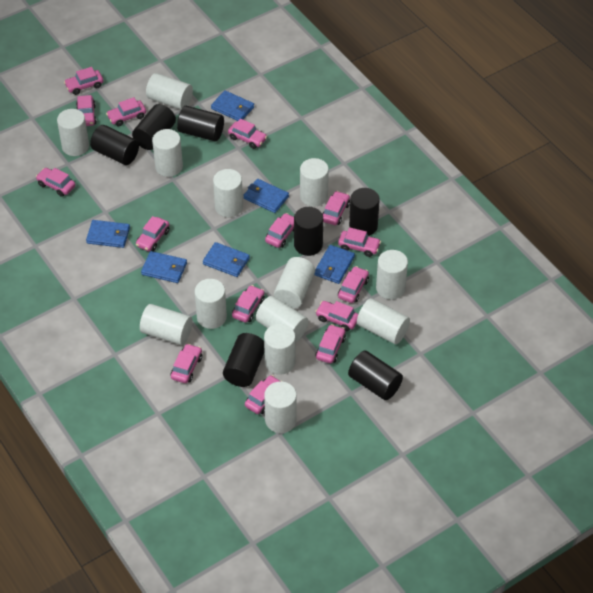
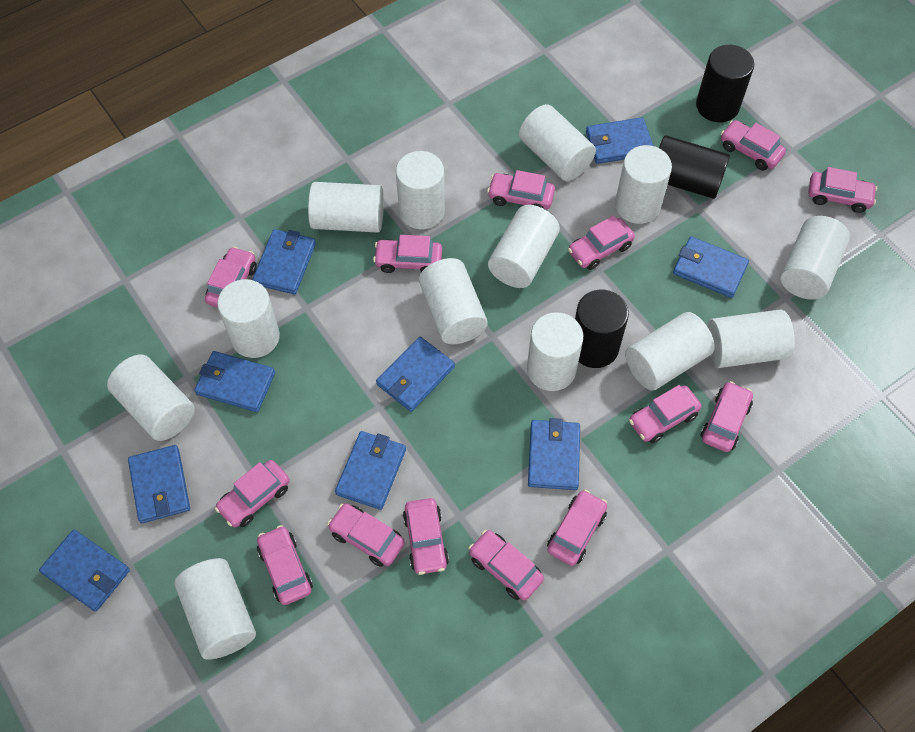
black cylinder: 7 -> 3
blue wallet: 6 -> 9
pink car: 15 -> 14

